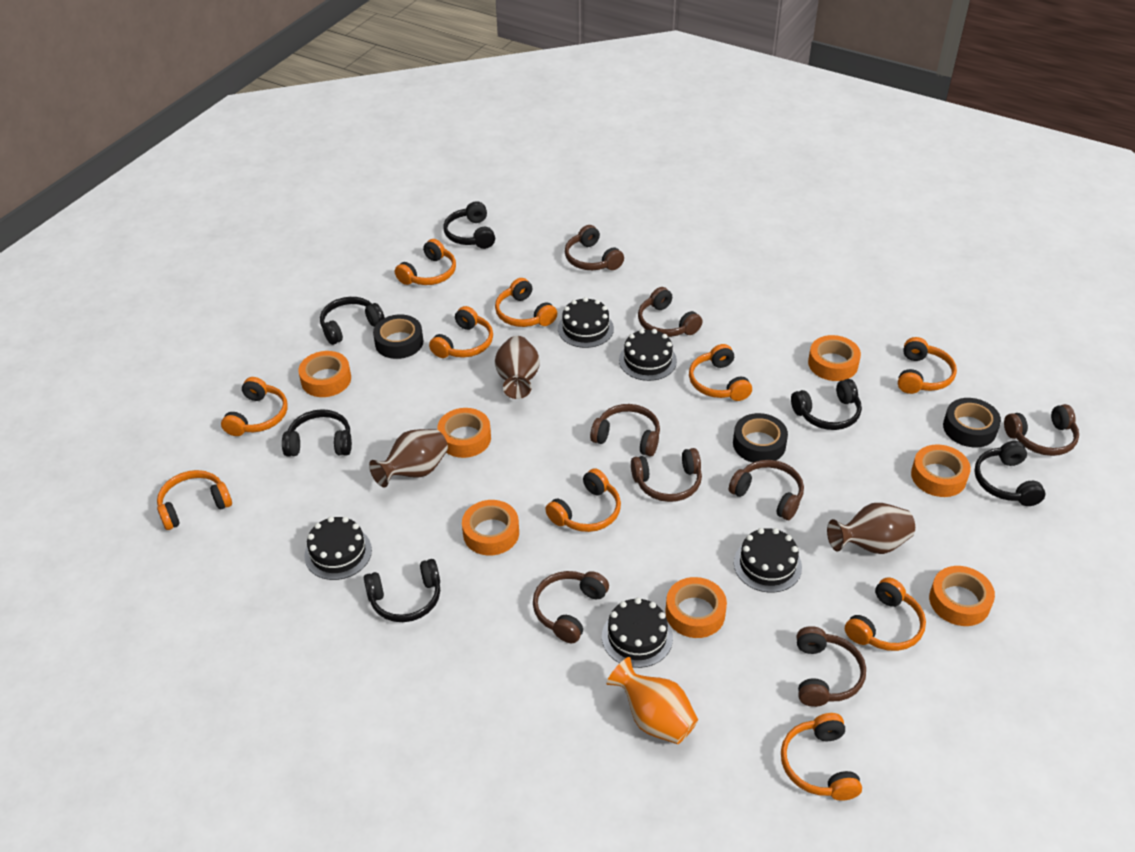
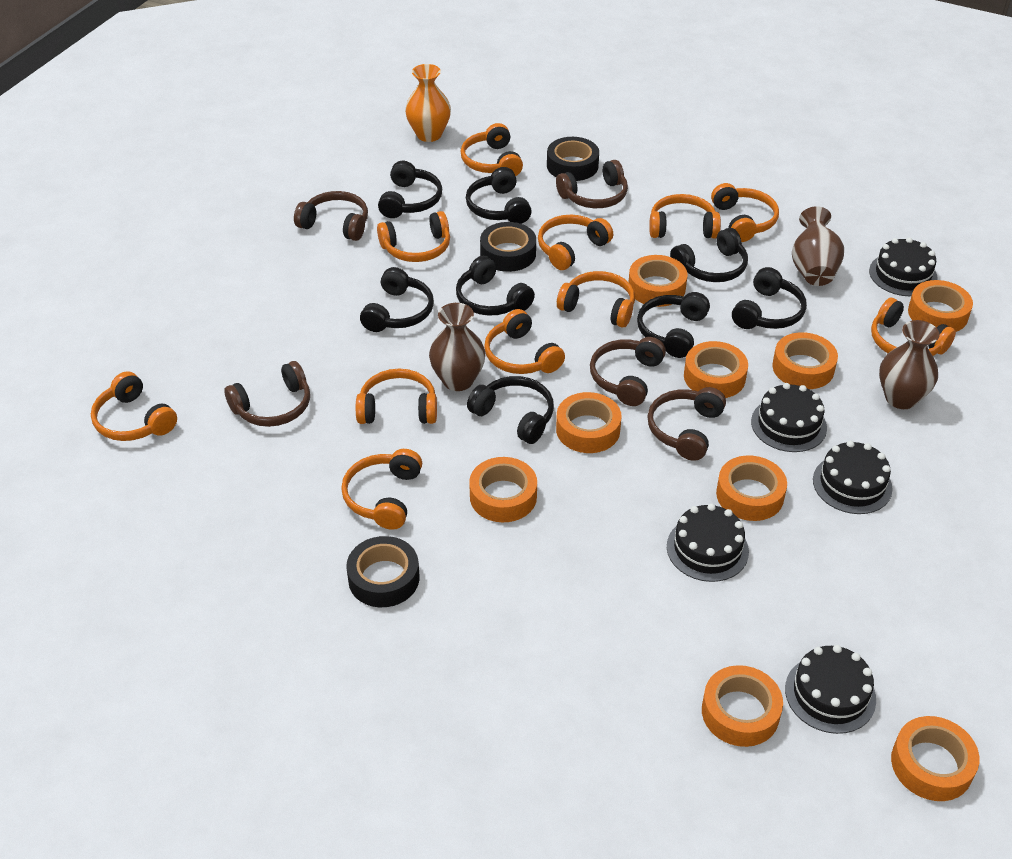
black headphones: 6 -> 8
brown headphones: 8 -> 5
orange headphones: 10 -> 11
orange tape: 7 -> 9

